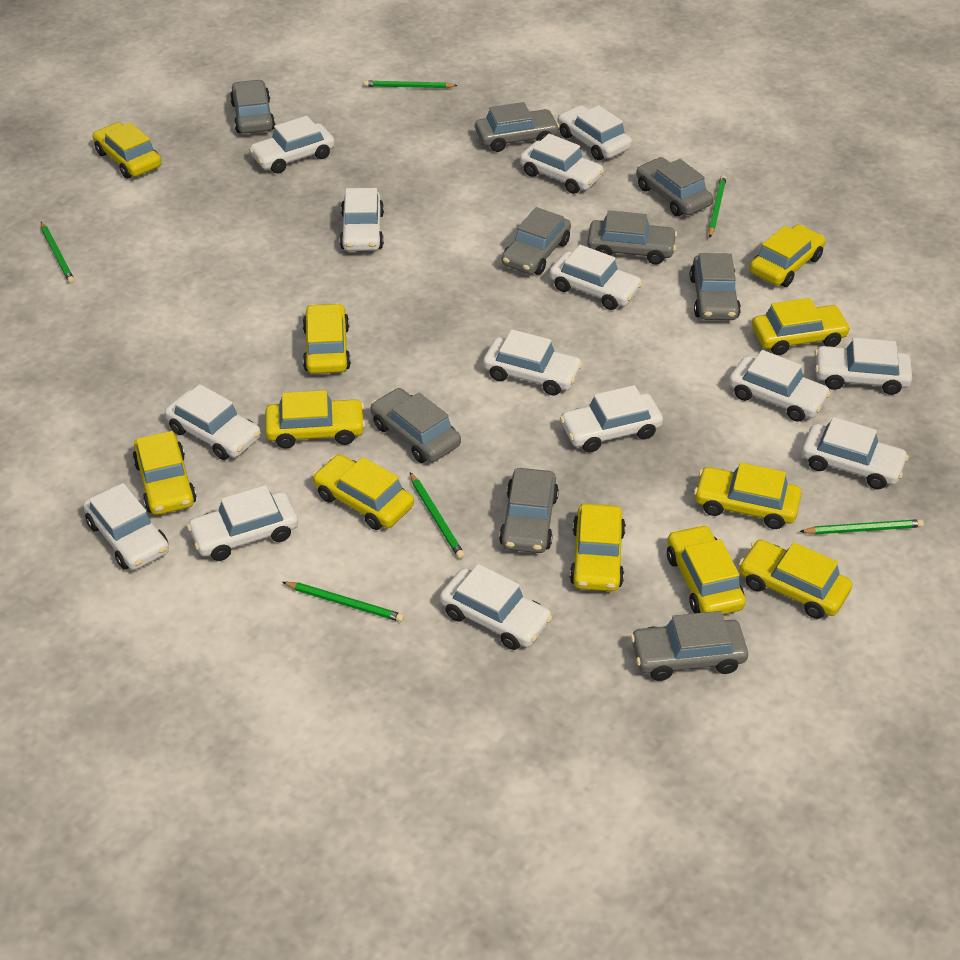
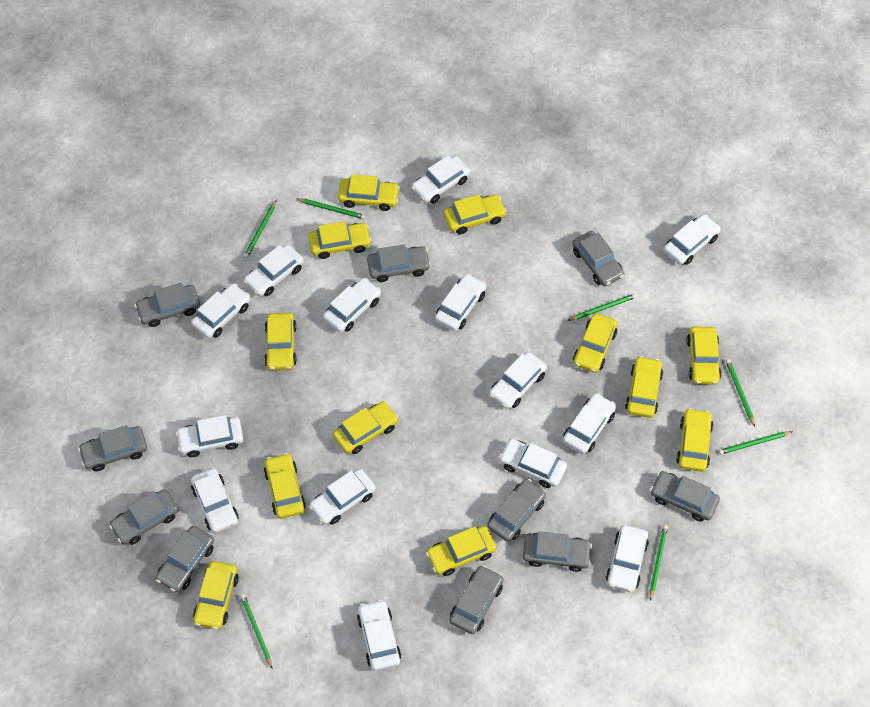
green pencil: 6 -> 7
grey car: 9 -> 10
yellow car: 11 -> 12

